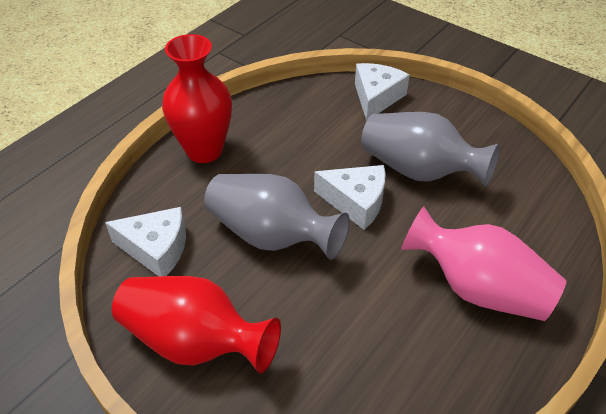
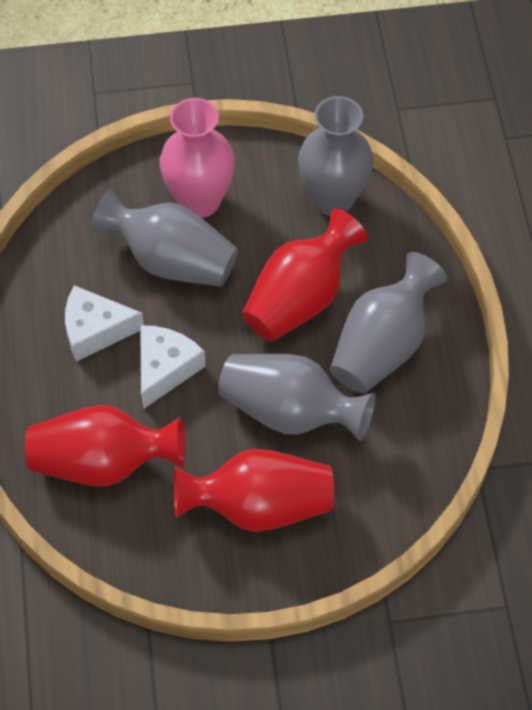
grey vase: 2 -> 4
red vase: 2 -> 3
white cheese: 3 -> 2

